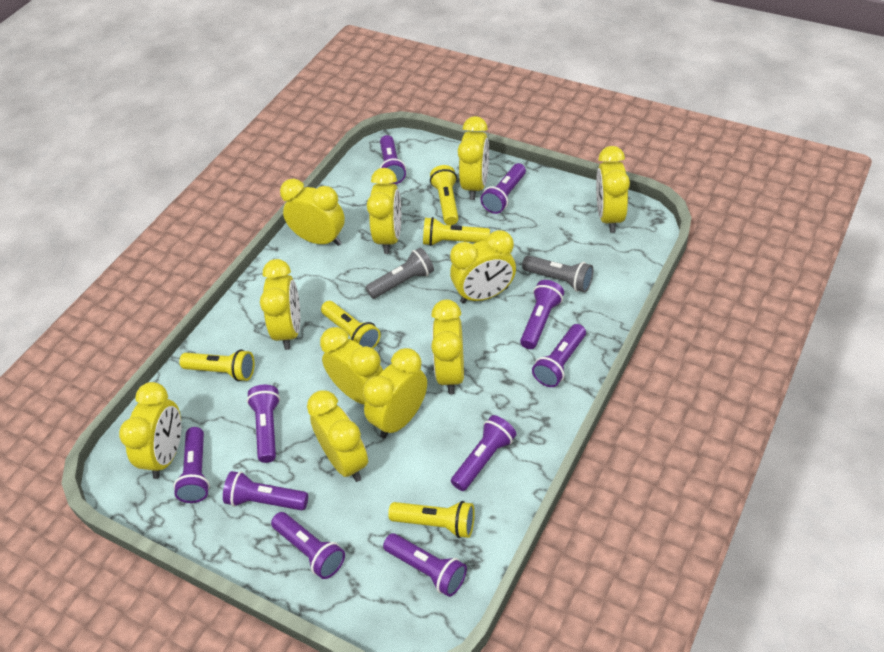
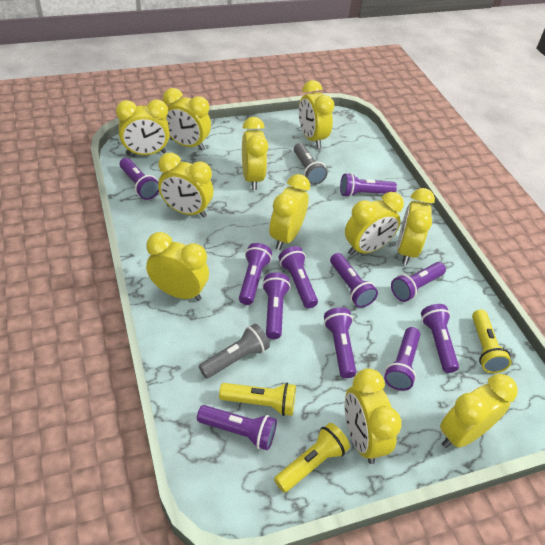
purple flashlight: 10 -> 11
yellow flashlight: 5 -> 3

